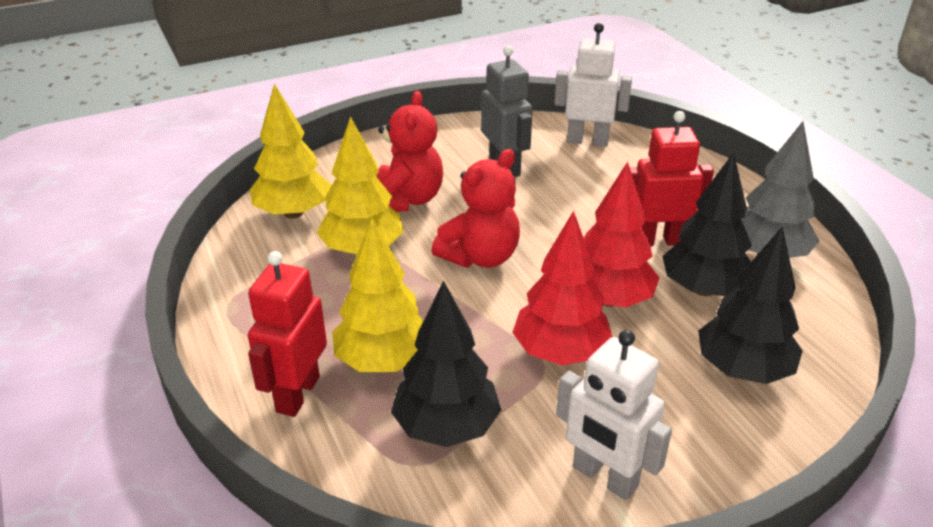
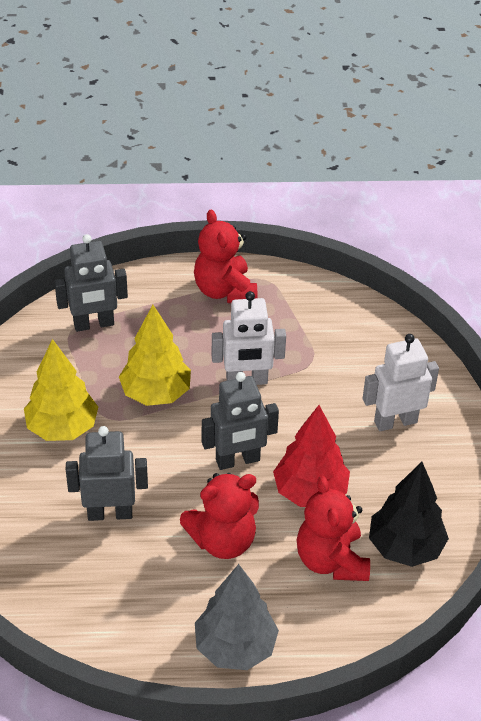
black tree: 3 -> 1
grey robot: 1 -> 3
red robot: 2 -> 0
red teddy bear: 2 -> 3
red tree: 2 -> 1
yellow tree: 3 -> 2

